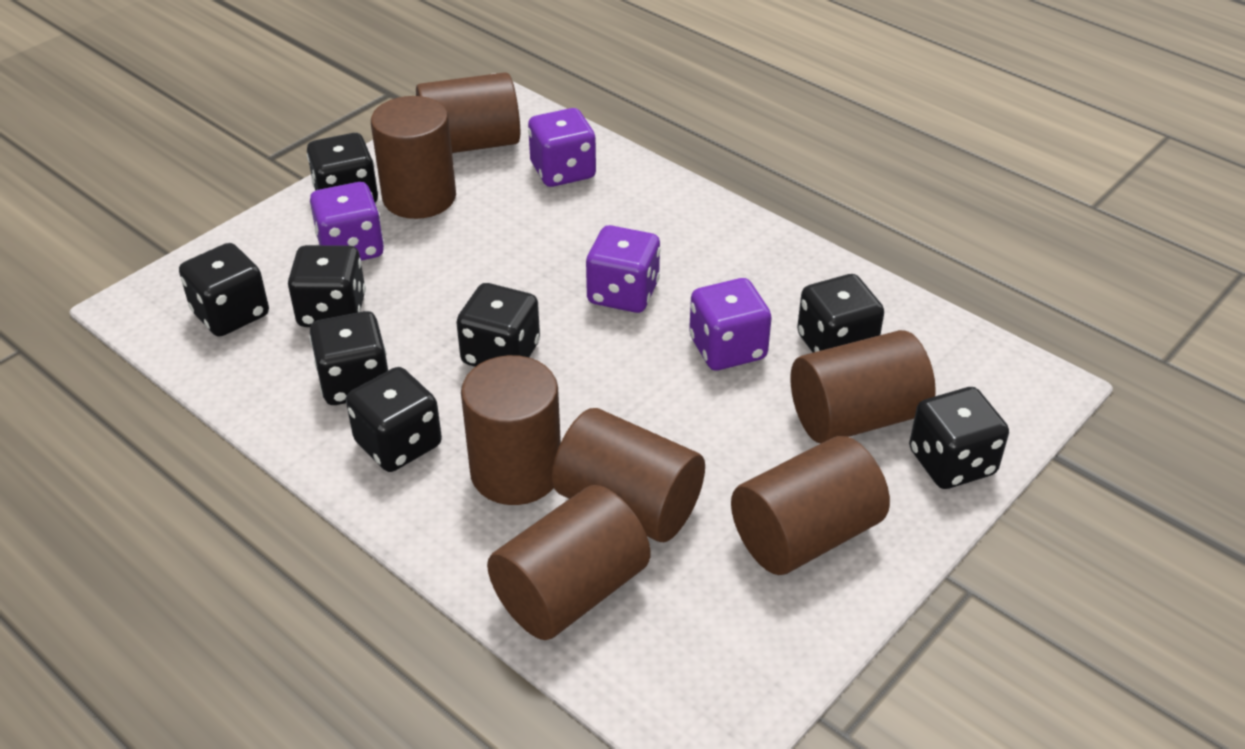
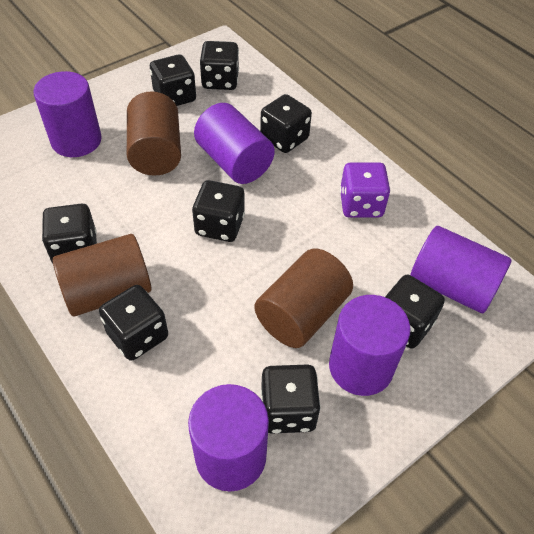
brown cylinder: 7 -> 3
purple cylinder: 0 -> 5
purple dice: 4 -> 1

